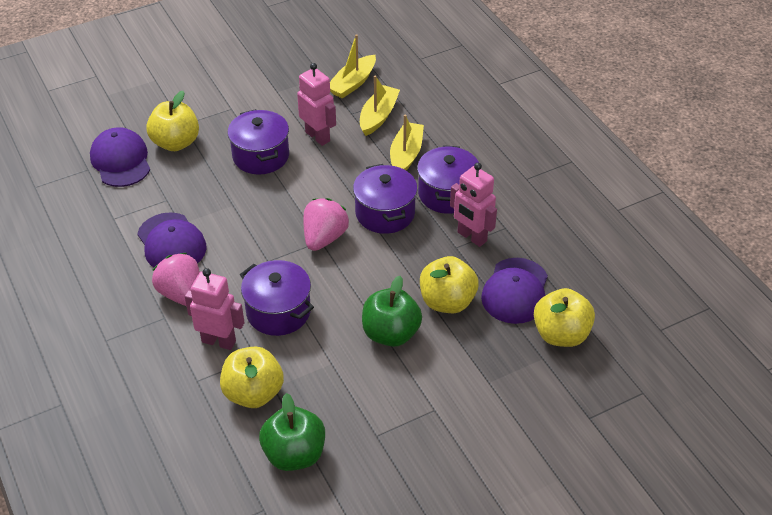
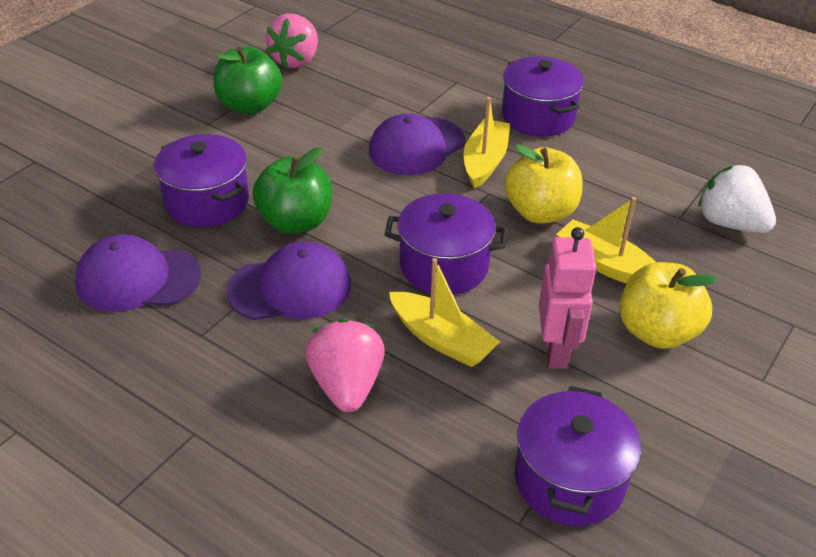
pink robot: 3 -> 1
white strawberry: 0 -> 1
yellow apple: 4 -> 2

